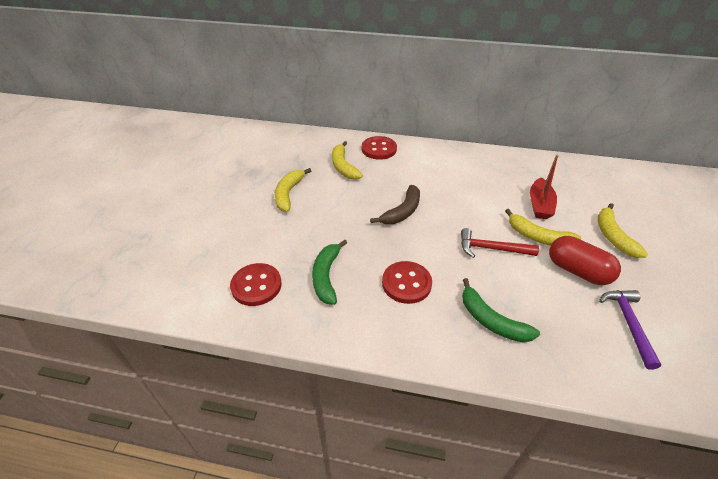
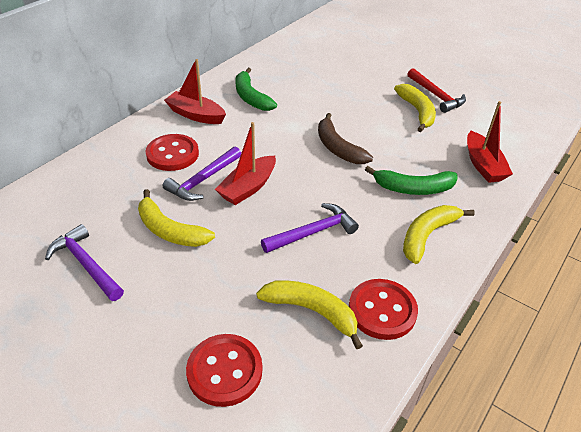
purple hammer: 1 -> 3
red boat: 1 -> 3
red capsule: 1 -> 0

